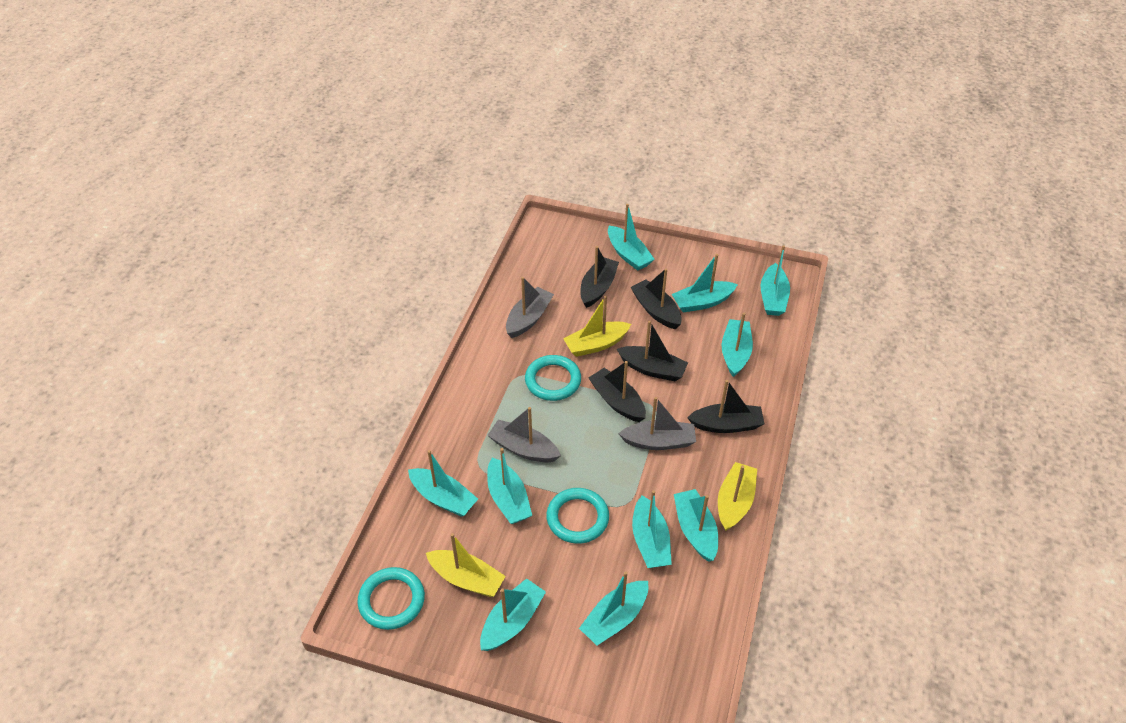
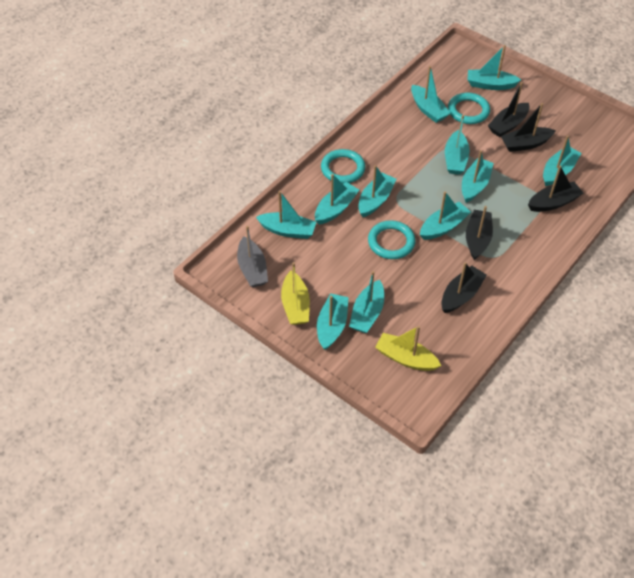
grey boat: 3 -> 1
turquoise boat: 10 -> 11
yellow boat: 3 -> 2

